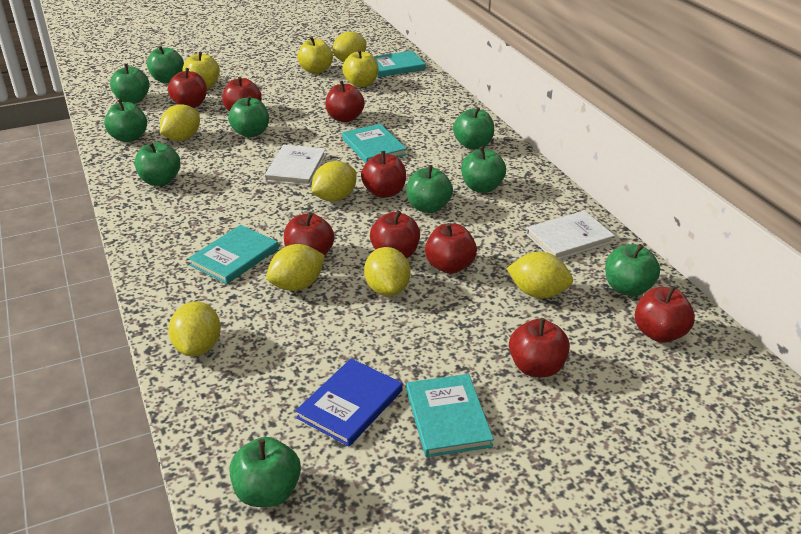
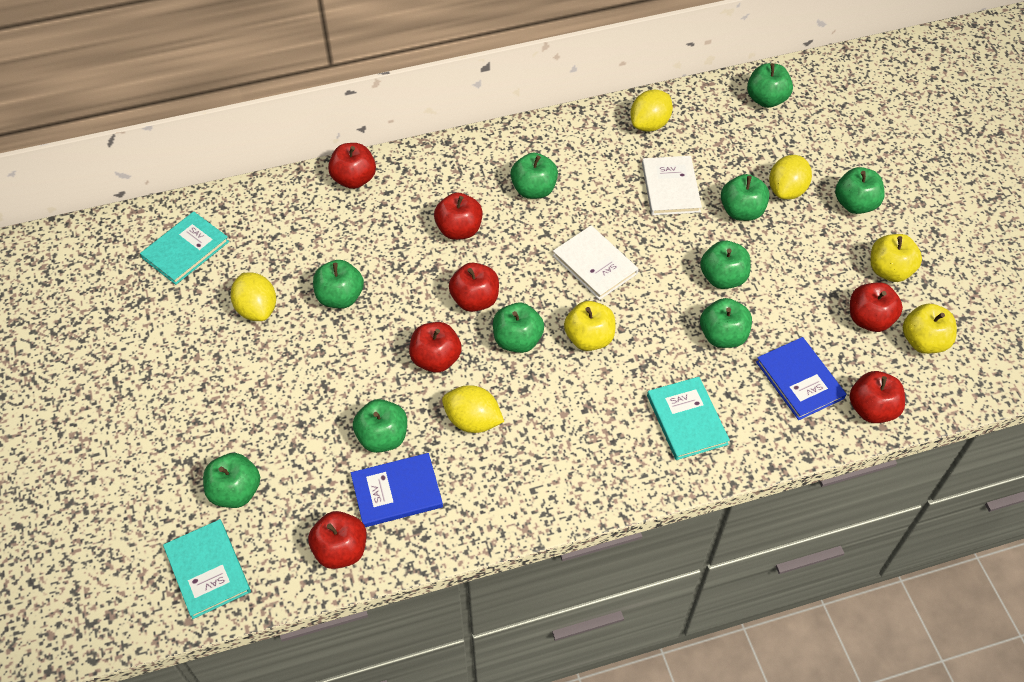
blue book: 1 -> 2
red apple: 9 -> 7
turquoise book: 4 -> 3
yellow lemon: 7 -> 4

